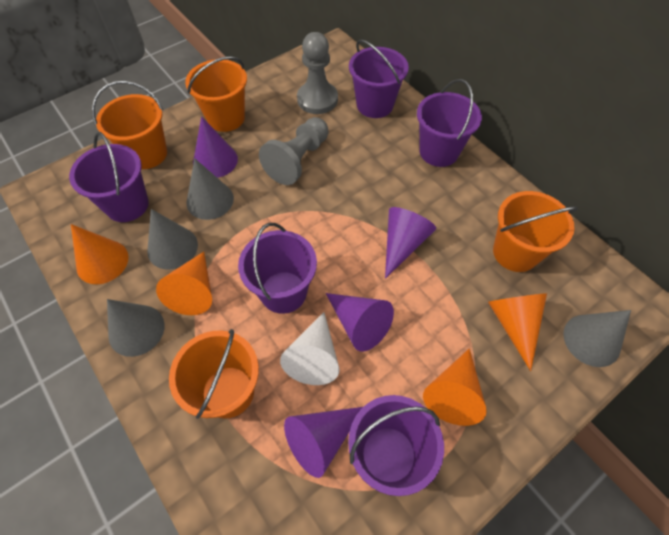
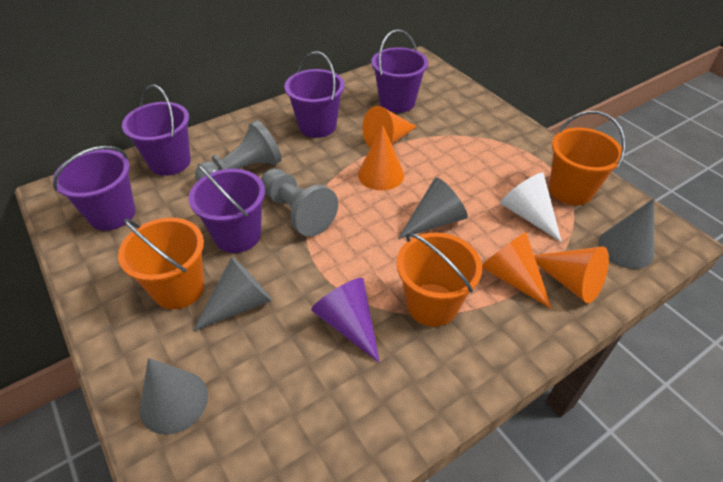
orange bucket: 4 -> 3
purple cone: 4 -> 1

